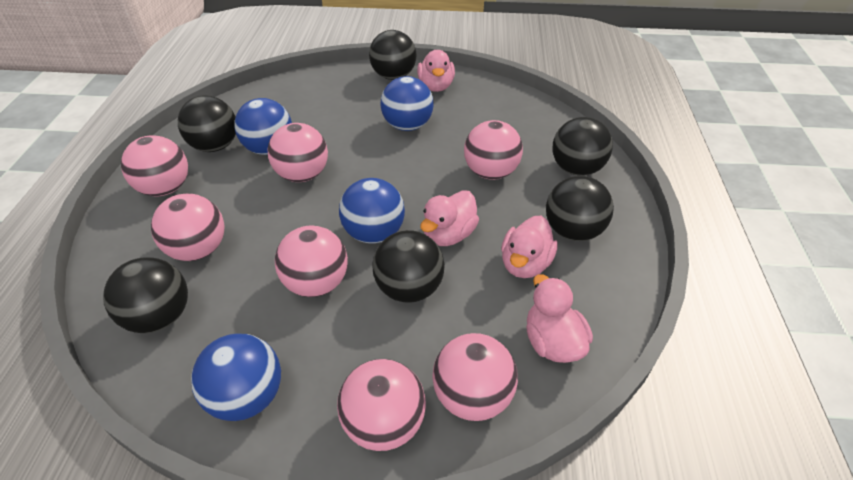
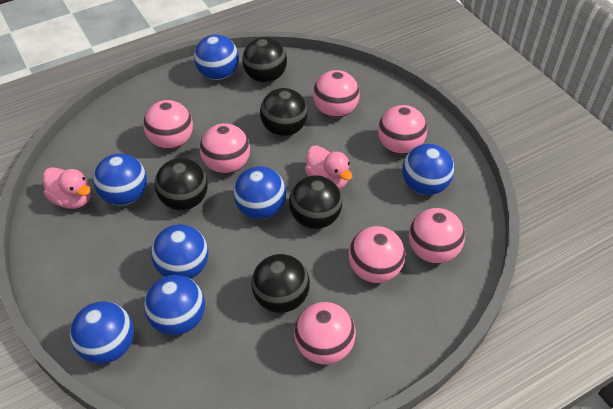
black ball: 6 -> 5
blue ball: 4 -> 7
pink duck: 4 -> 2

